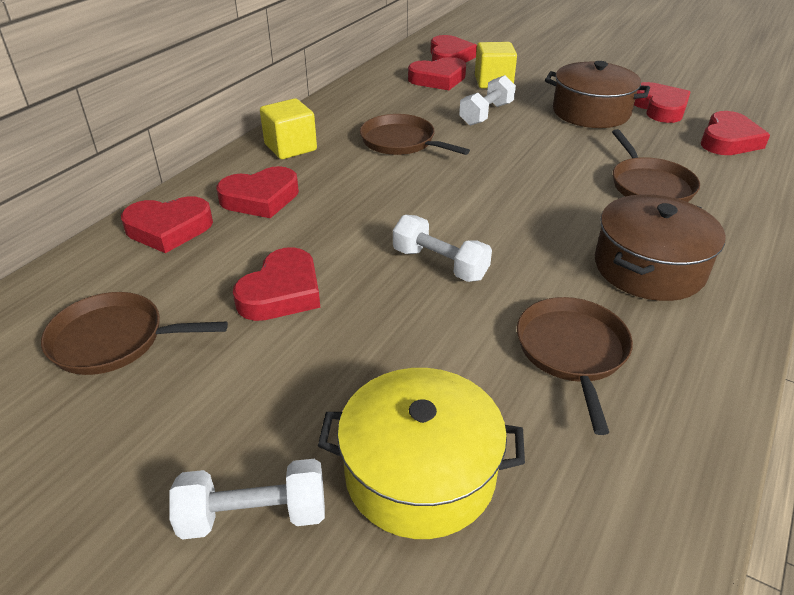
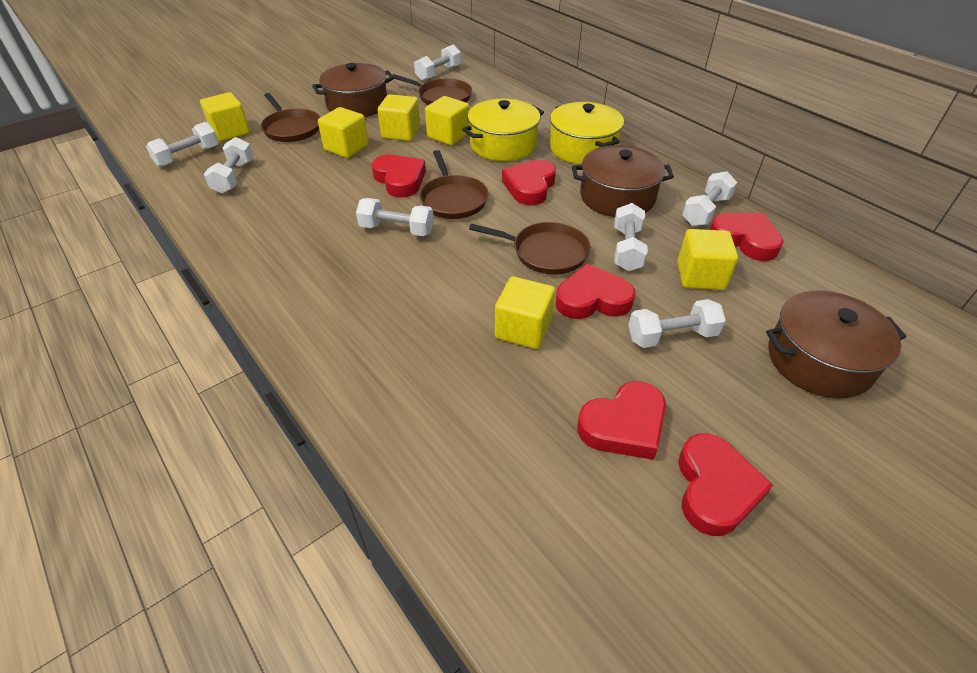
brown pot: 2 -> 3
red heart: 7 -> 6
white dumbbell: 3 -> 7
yellow cube: 2 -> 6
yellow pot: 1 -> 2

